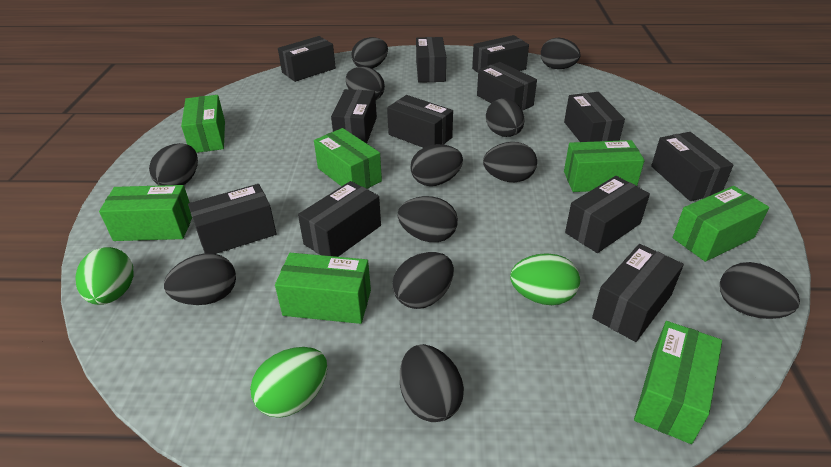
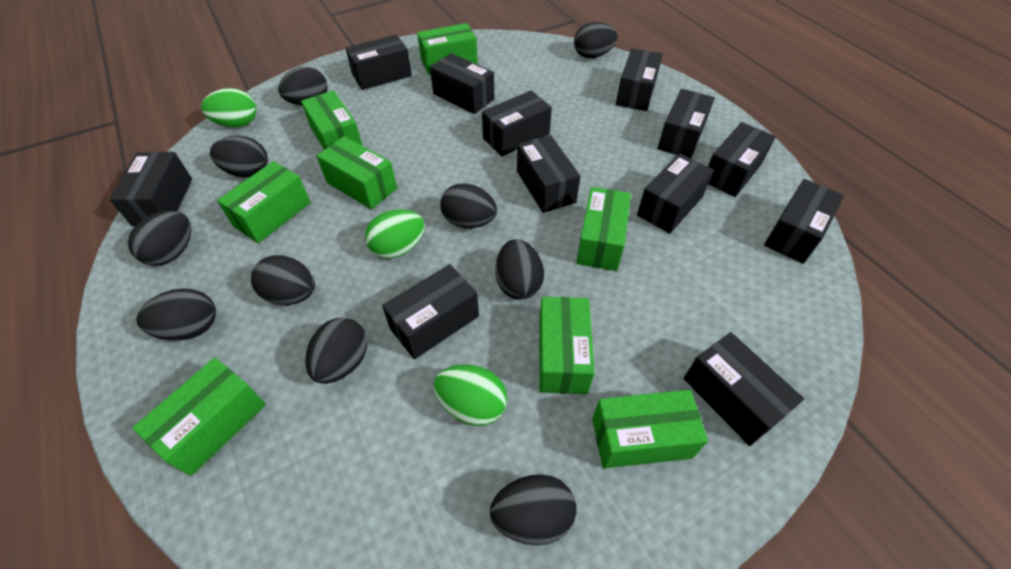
black egg: 12 -> 10
green box: 7 -> 8

